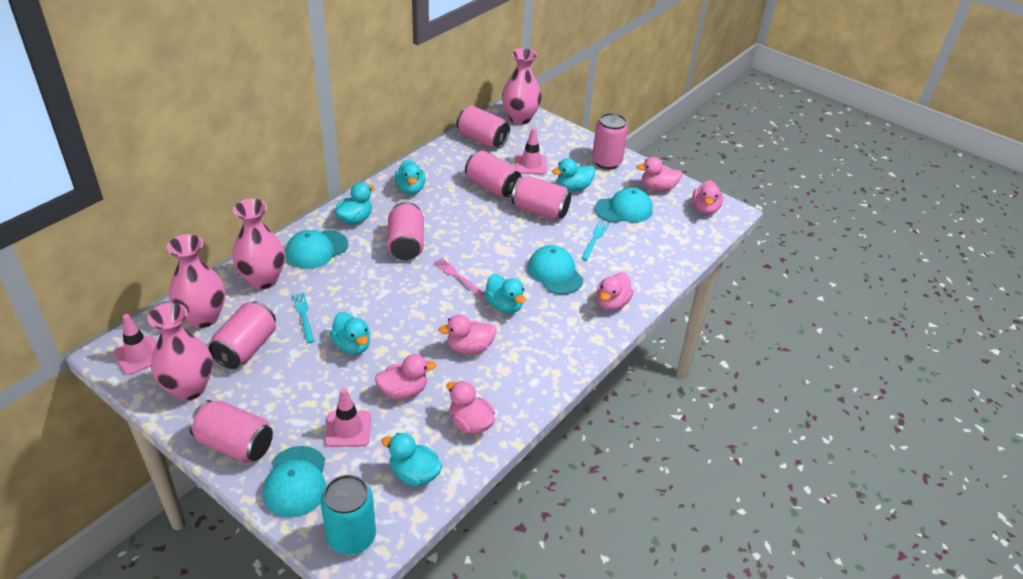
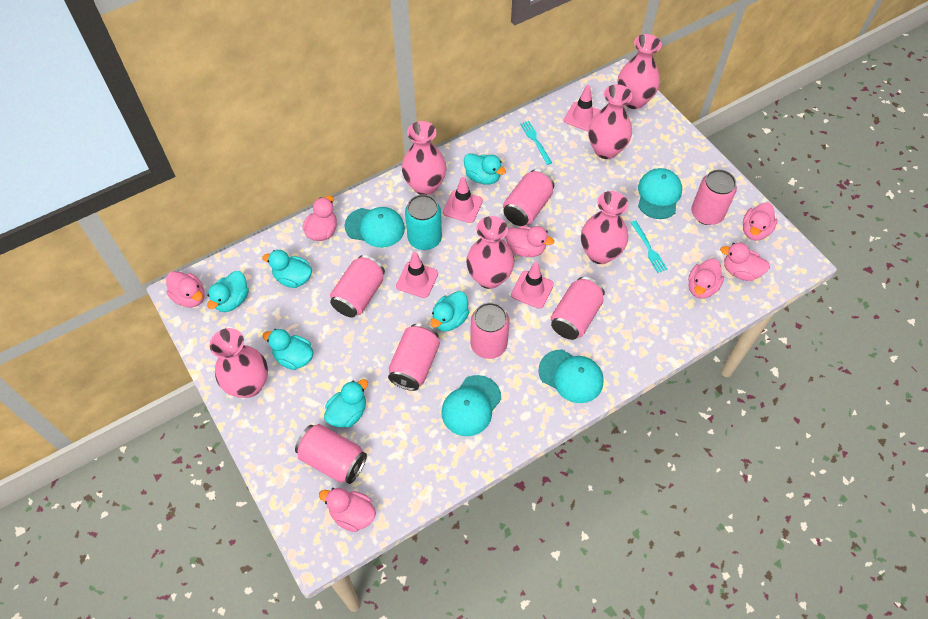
pink duck: 6 -> 7
pink fork: 1 -> 0
pink traffic cone: 3 -> 4
pink vase: 4 -> 6

